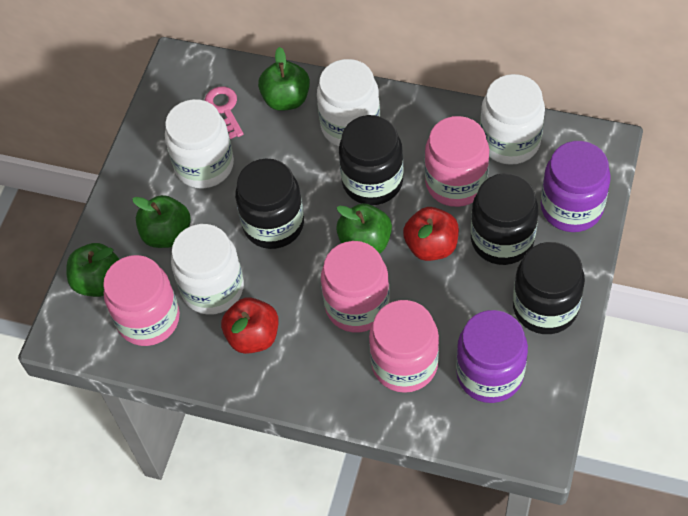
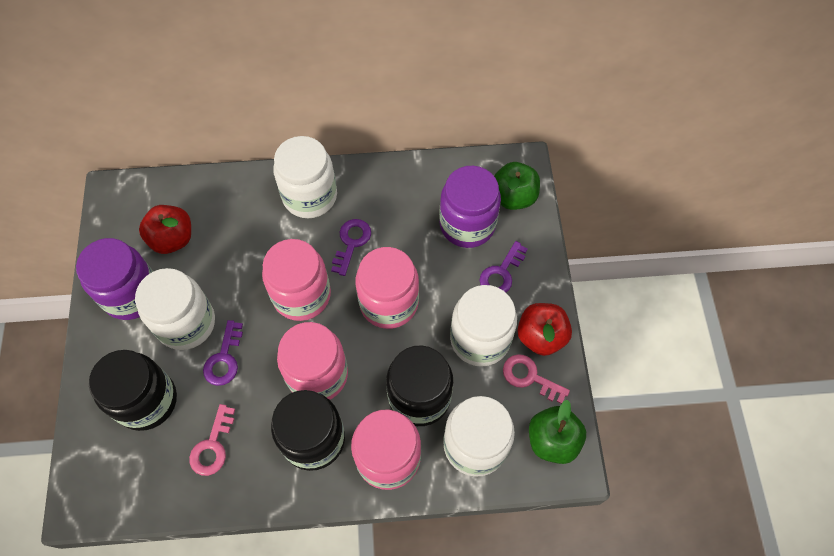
black jar: 4 -> 3
green apple: 4 -> 2
pink key: 1 -> 2
purple key: 0 -> 3

